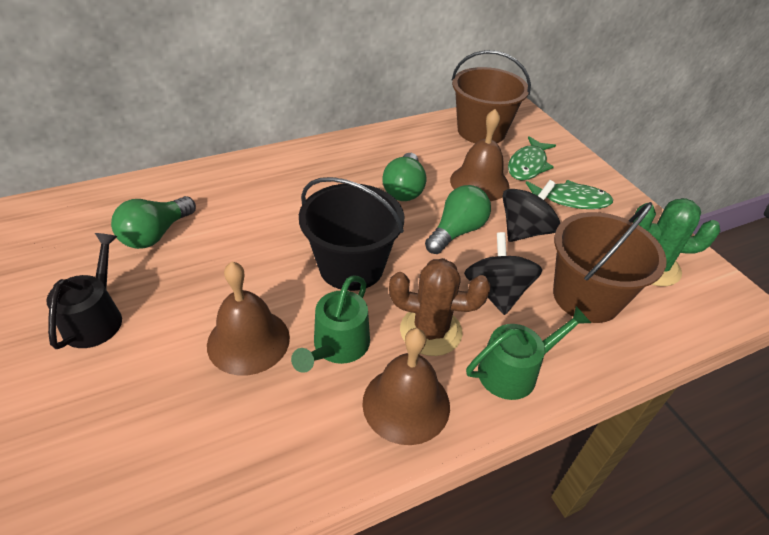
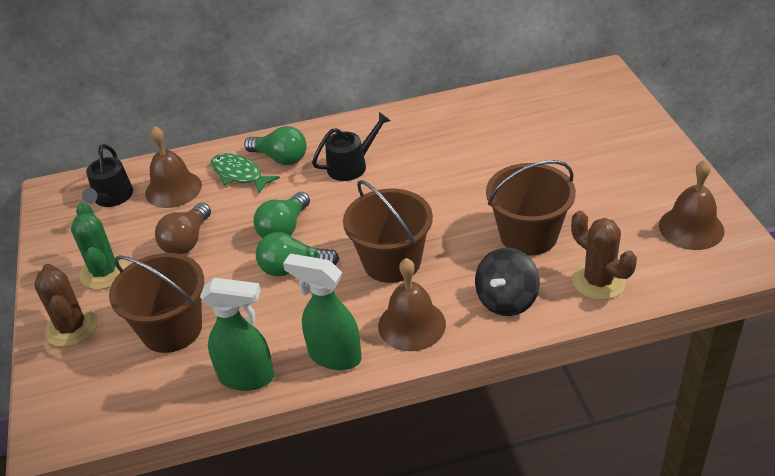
black bucket: 1 -> 0
black spinning top: 2 -> 1
black watering can: 1 -> 2
brown bucket: 2 -> 3
brown cactus: 1 -> 2
brown light bulb: 0 -> 1
green fish: 2 -> 1
green spray bottle: 0 -> 2
green watering can: 2 -> 0

